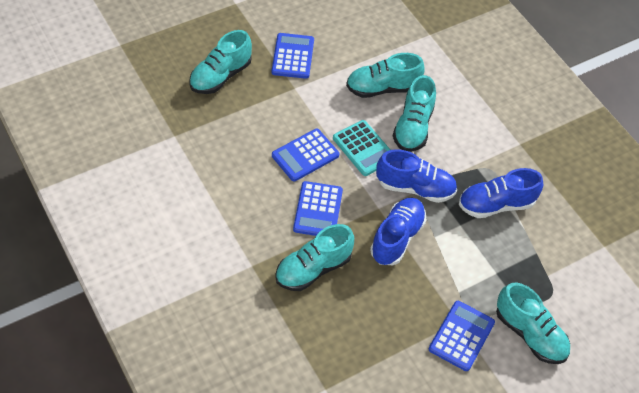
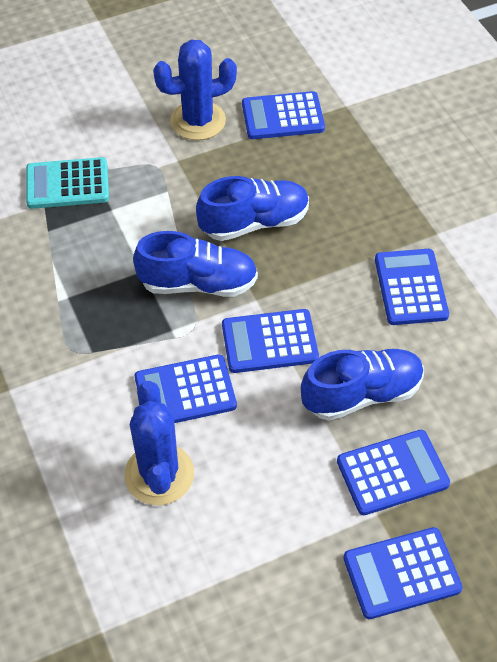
blue cactus: 0 -> 2
blue calculator: 4 -> 6
turquoise shoe: 5 -> 0

